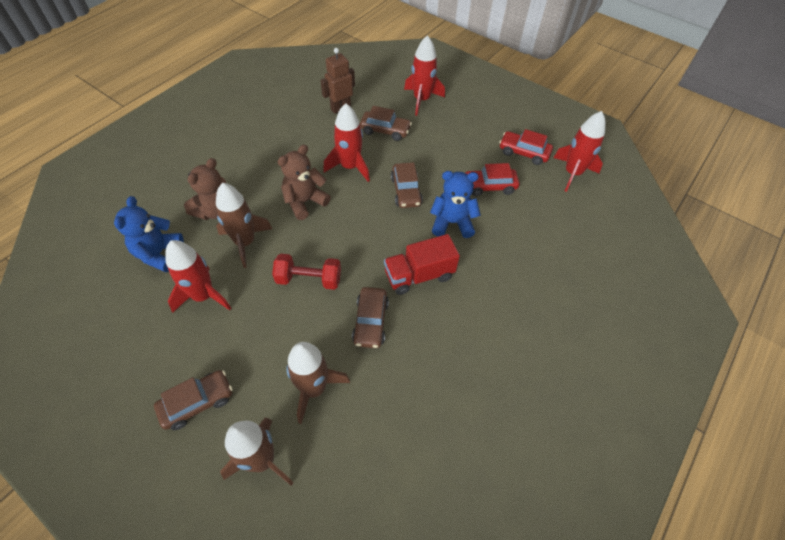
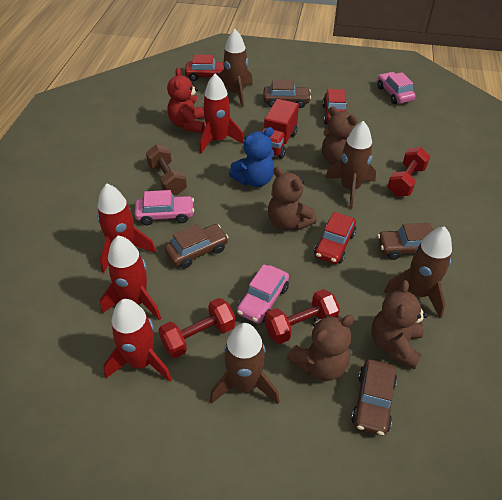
blue teddy bear: 2 -> 1
brown dumbbell: 0 -> 1
brown robot: 1 -> 0
brown rocket: 3 -> 4
brown teddy bear: 2 -> 4
pink car: 0 -> 3
red car: 2 -> 3
red dumbbell: 1 -> 3
red teddy bear: 0 -> 1

